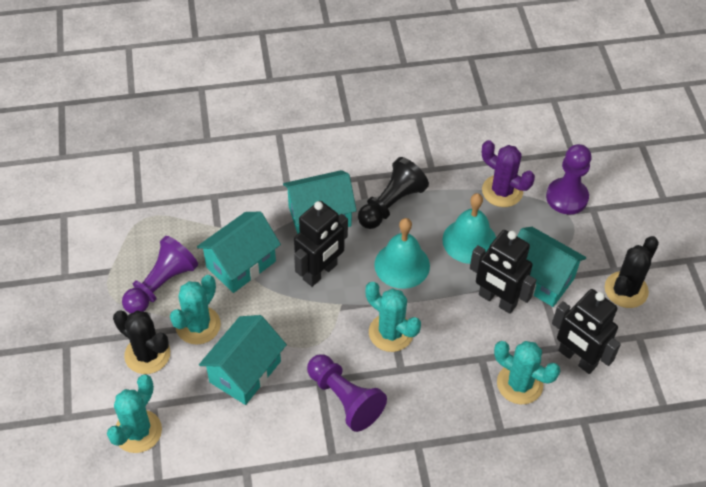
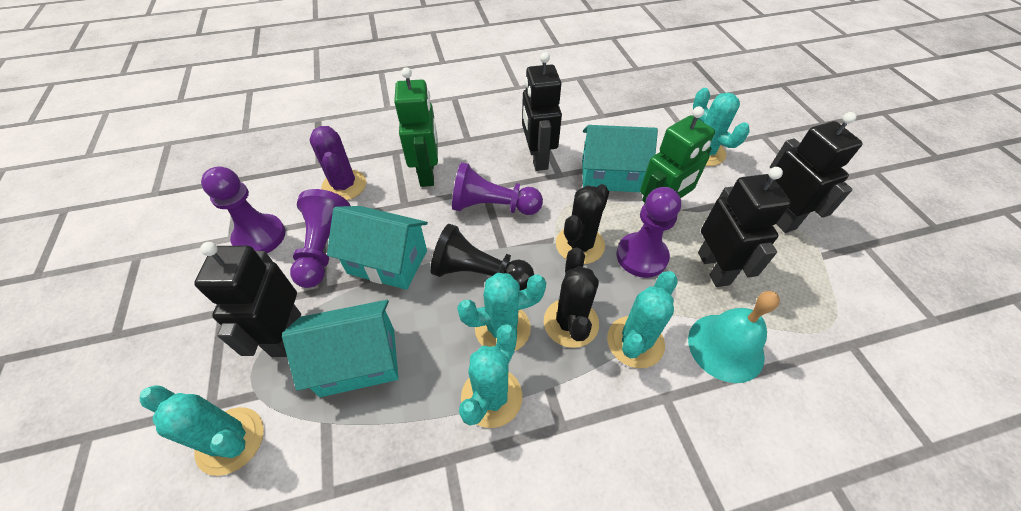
black robot: 3 -> 4
green robot: 0 -> 2
purple pawn: 3 -> 4
turquoise bell: 2 -> 1
turquoise cactus: 4 -> 5
turquoise house: 4 -> 3

